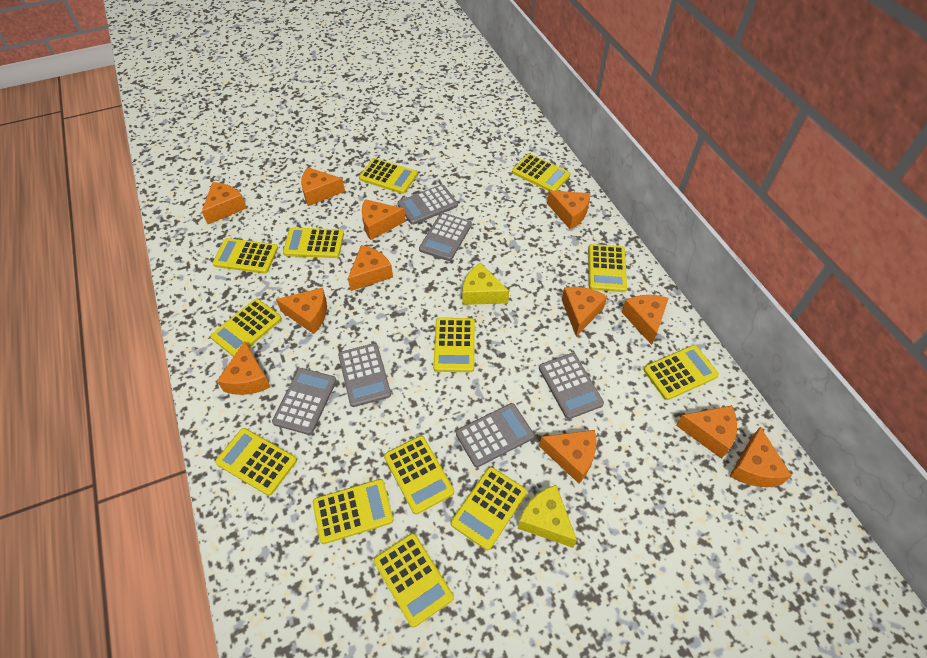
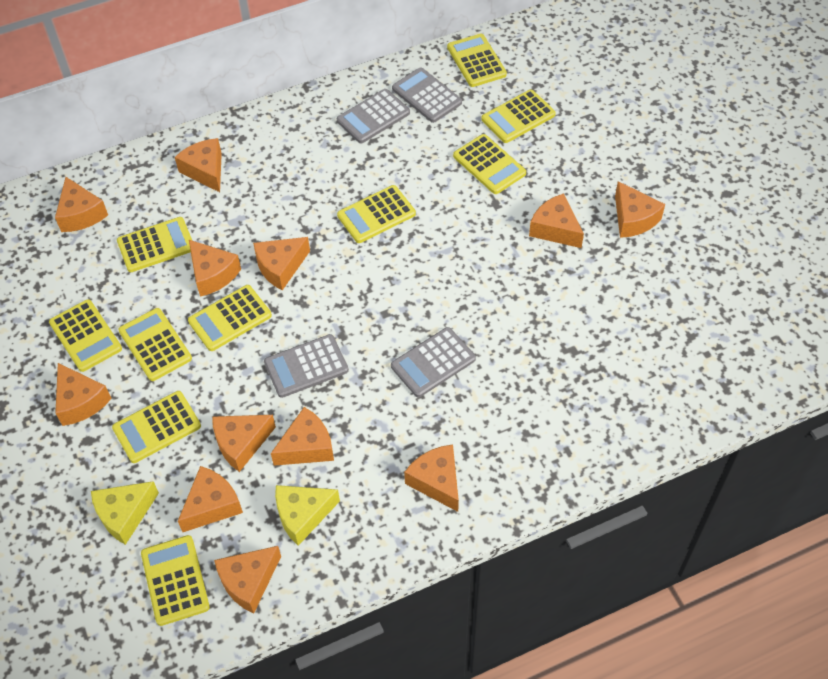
grey calculator: 6 -> 4
yellow calculator: 13 -> 10

